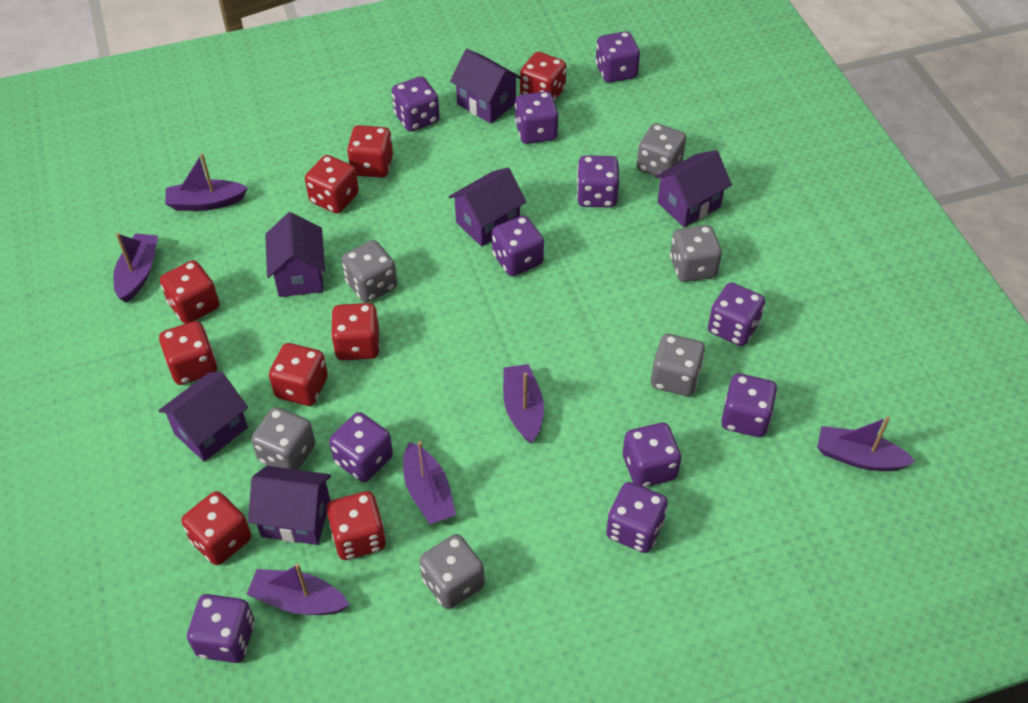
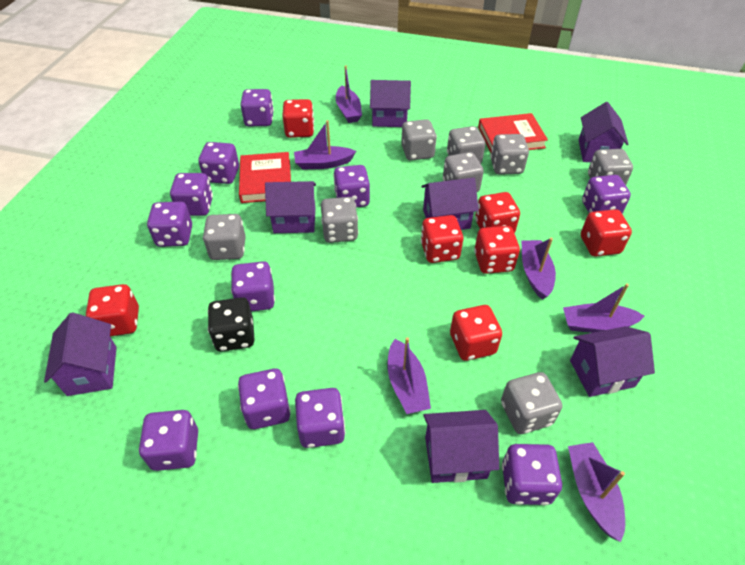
black dice: 0 -> 1
grey dice: 6 -> 8
purple house: 6 -> 7
red book: 0 -> 2
red dice: 9 -> 7

